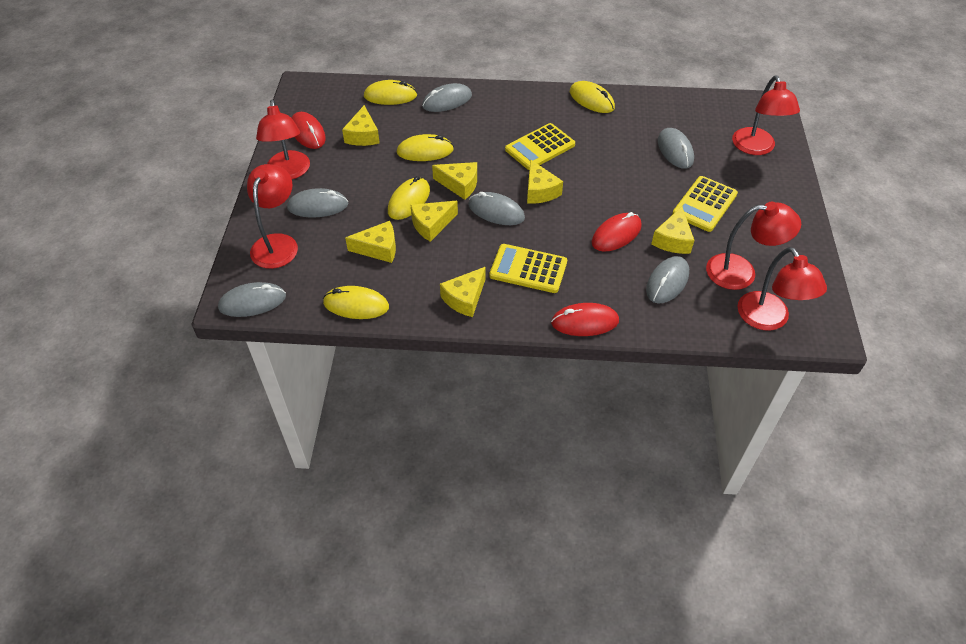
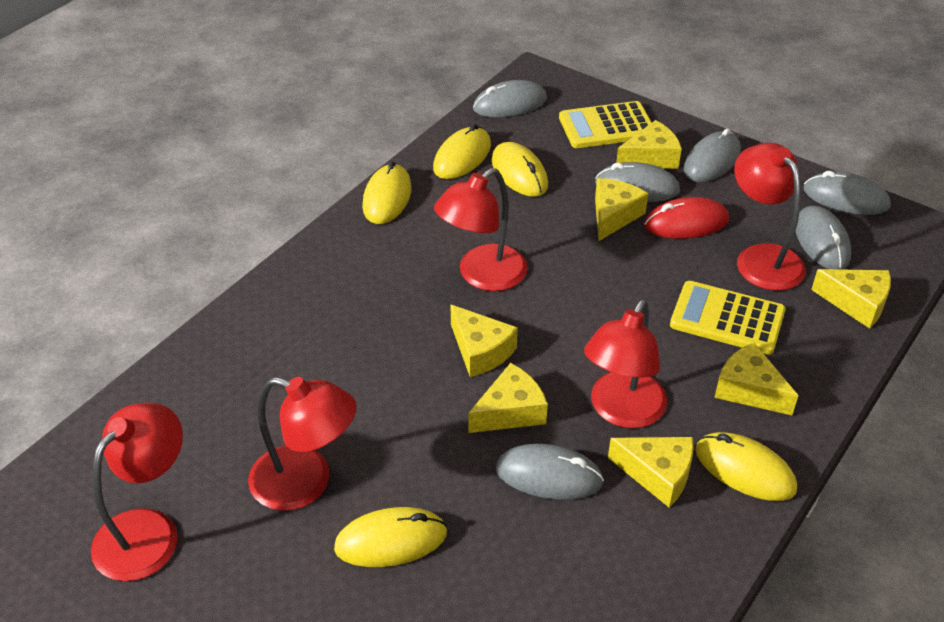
red mouse: 3 -> 1
yellow calculator: 3 -> 2

